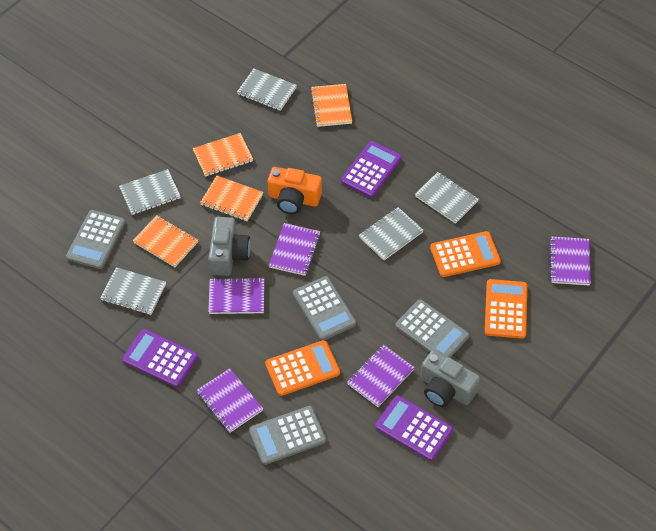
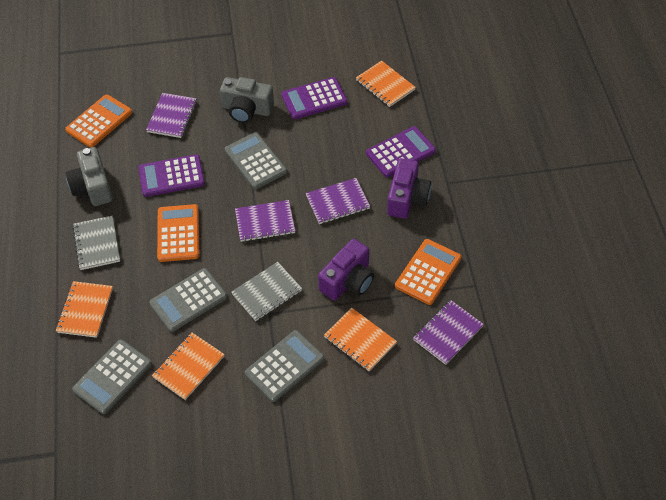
grey notebook: 5 -> 2
orange camera: 1 -> 0
purple camera: 0 -> 2
purple notebook: 5 -> 4

